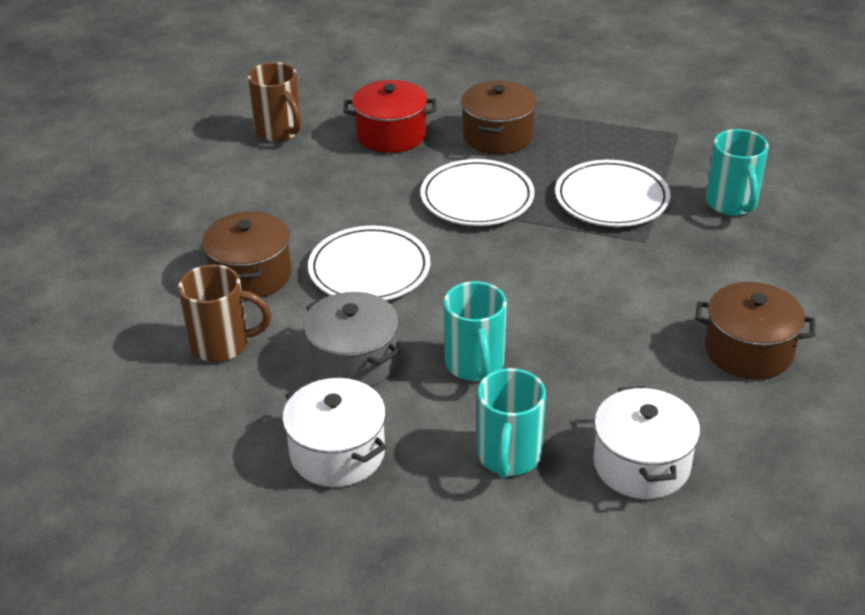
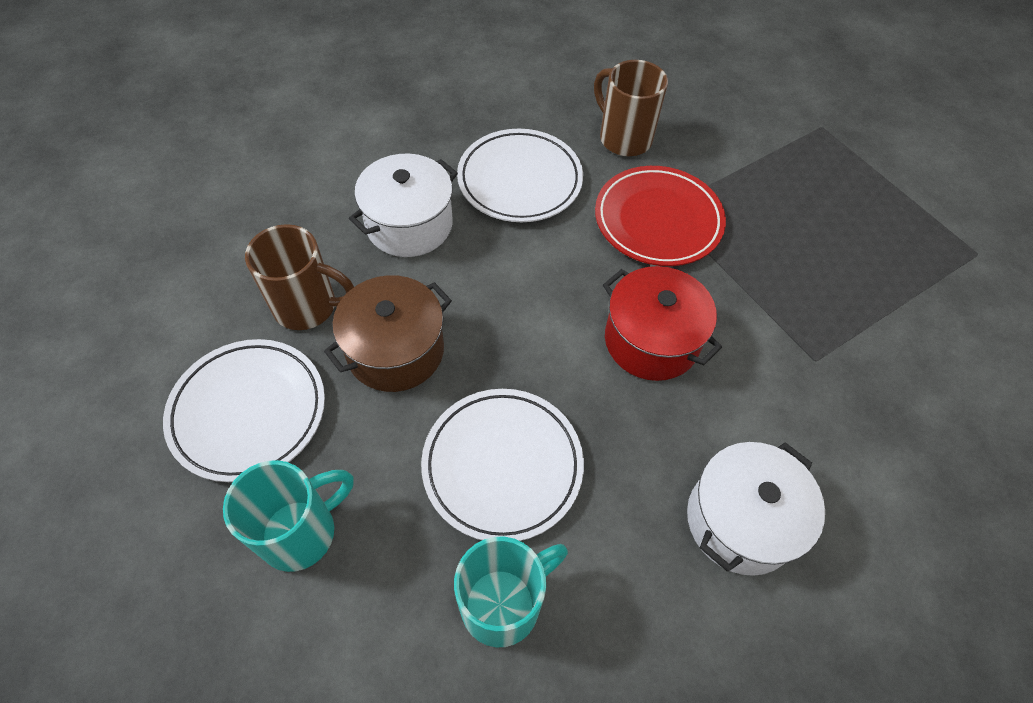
brown pot: 3 -> 1
grey pot: 1 -> 0
red plate: 0 -> 1
turquoise mug: 3 -> 2

